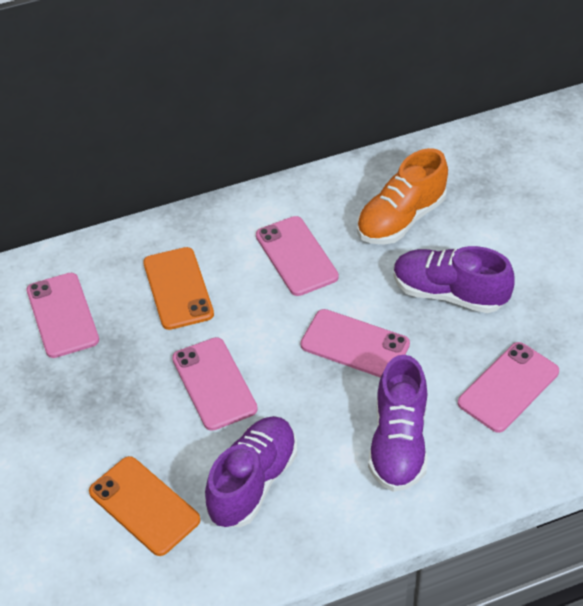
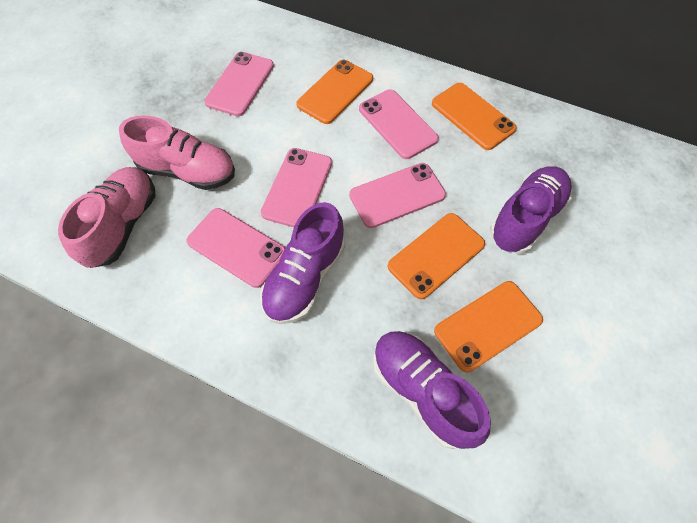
orange phone: 2 -> 4
orange shoe: 1 -> 0
pink shoe: 0 -> 2

